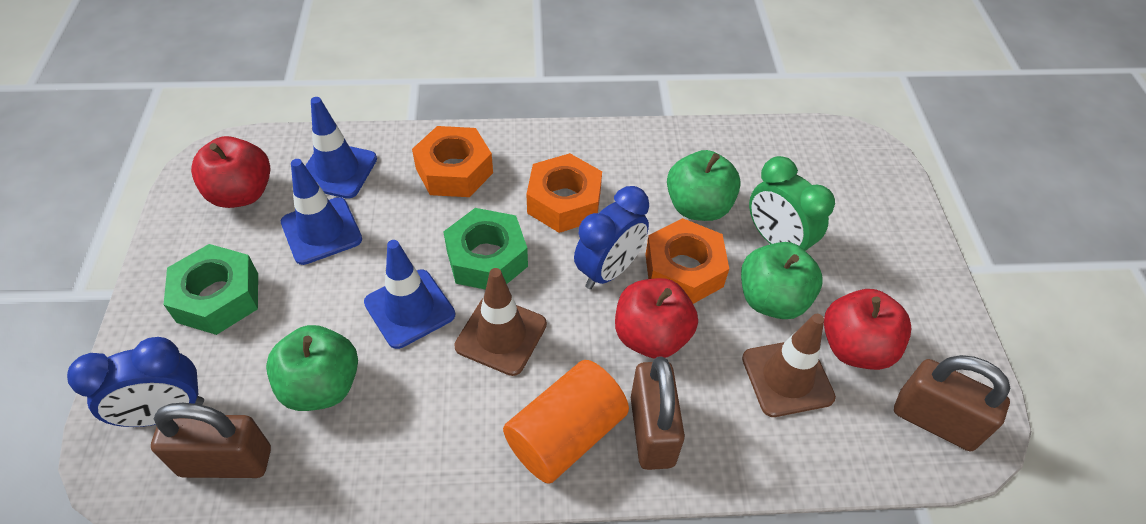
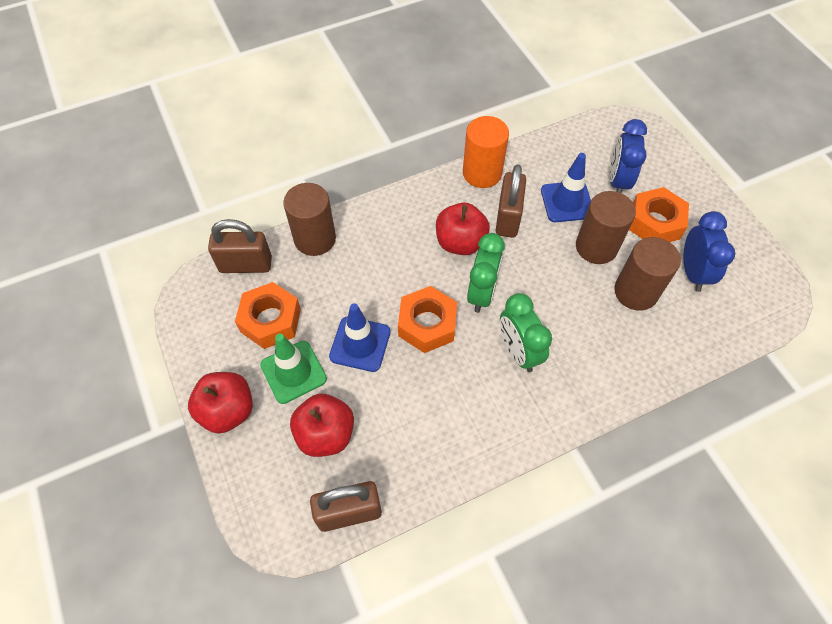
blue traffic cone: 3 -> 2
brown cylinder: 0 -> 3
brown traffic cone: 2 -> 0
green apple: 3 -> 0
green clock: 1 -> 2
green nut: 2 -> 0
green traffic cone: 0 -> 1

